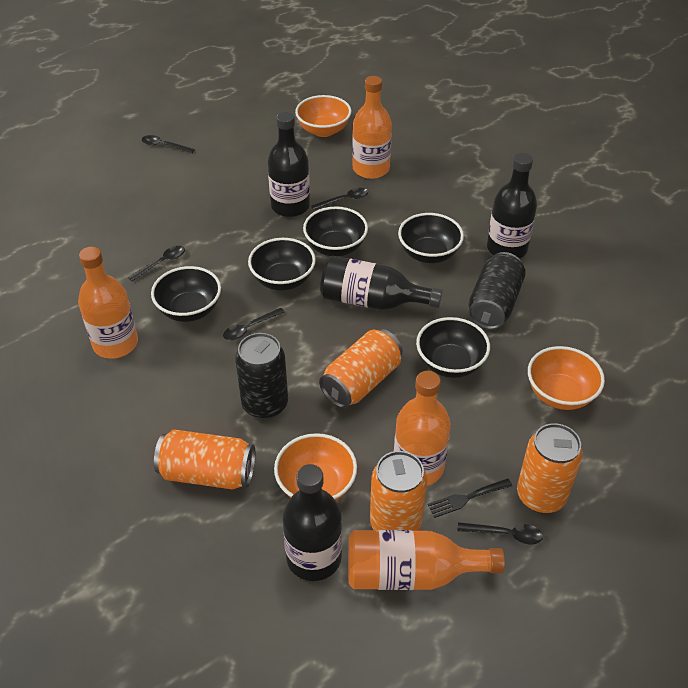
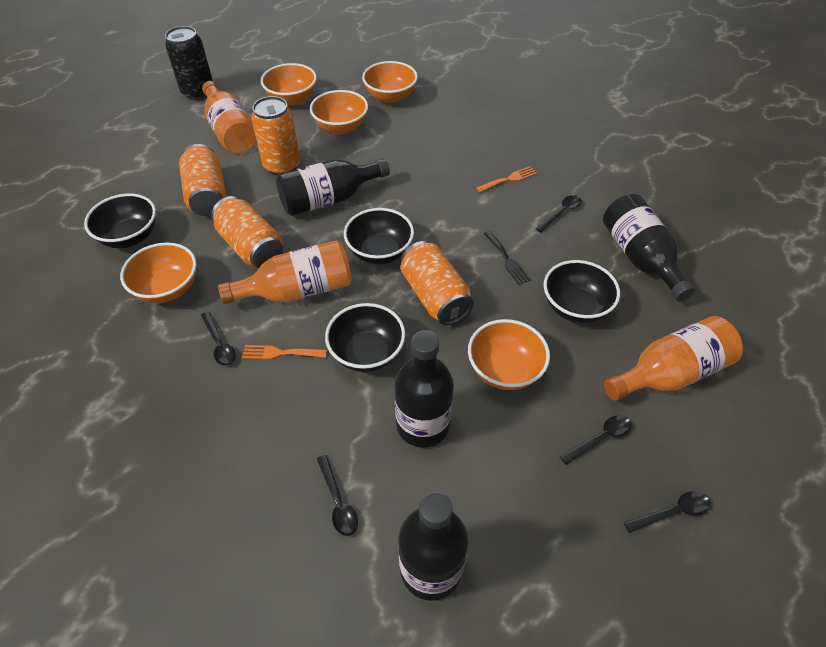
black bowl: 5 -> 4
black can: 2 -> 1
orange bottle: 4 -> 3
orange bowl: 3 -> 5
orange fork: 0 -> 2

